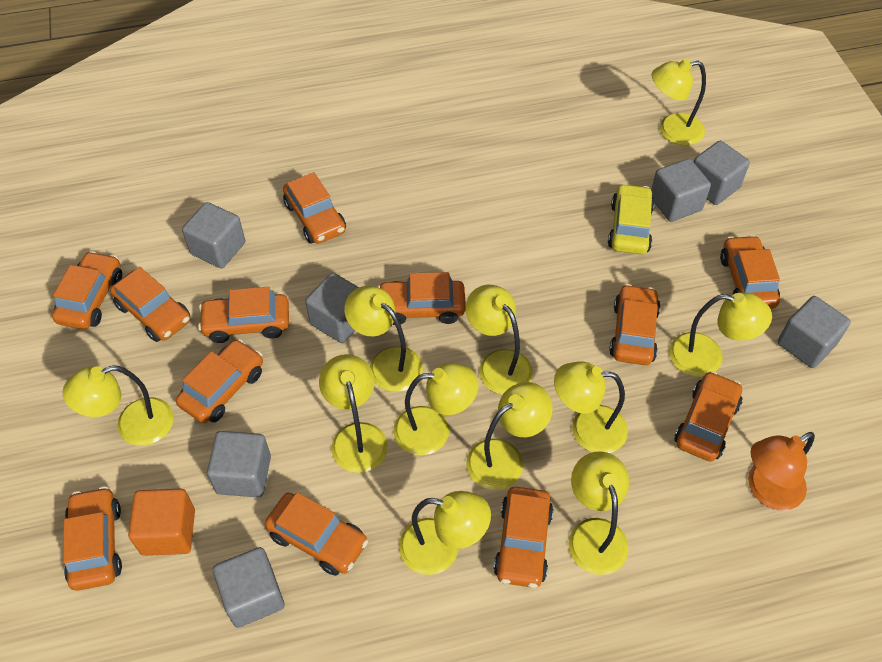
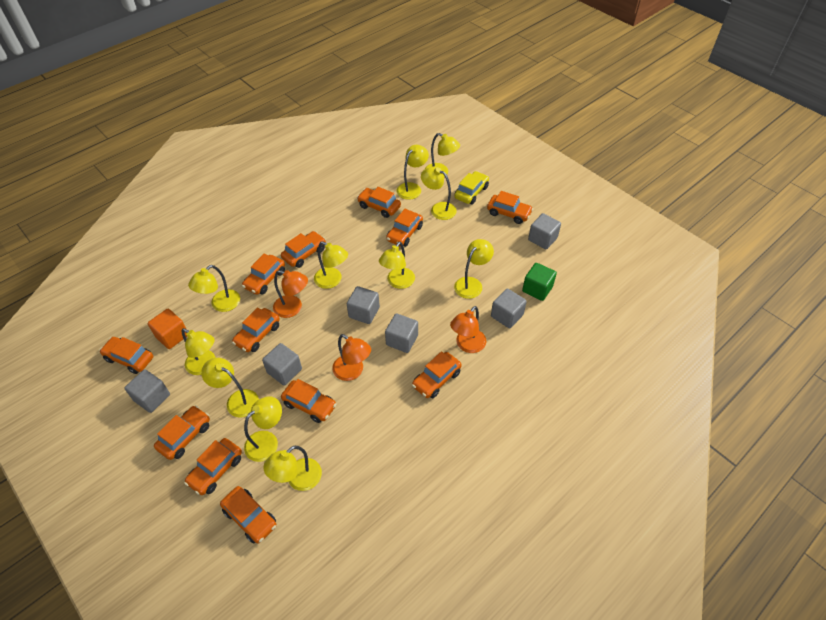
green cube: 0 -> 1
grey cube: 7 -> 6
orange lamp: 1 -> 3

